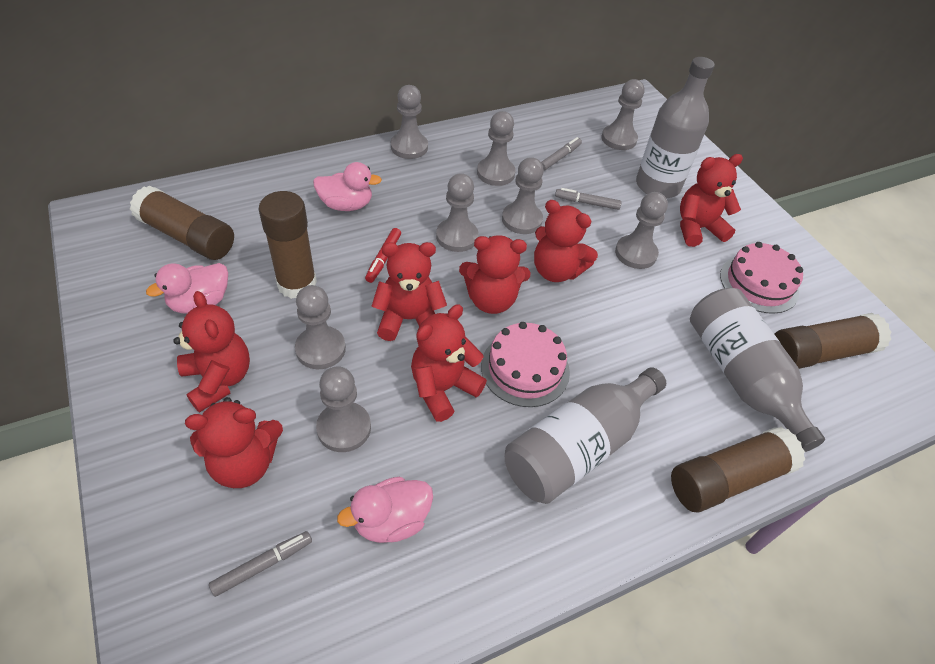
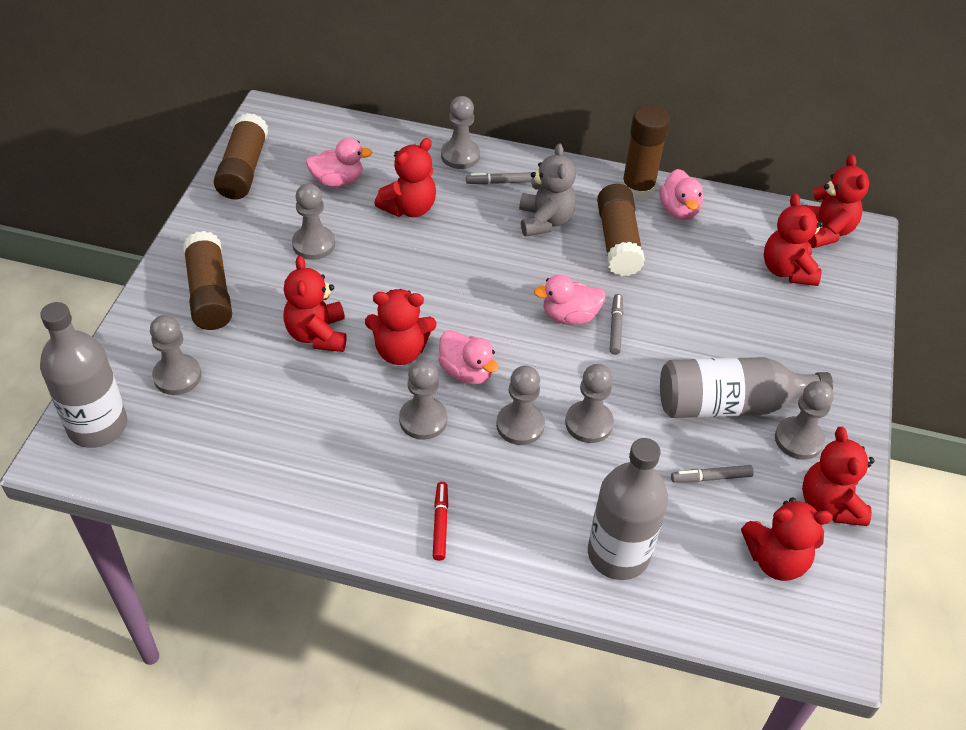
grey pawn: 8 -> 7
grey teddy bear: 0 -> 1
pink cake: 2 -> 0
pink duck: 3 -> 4

